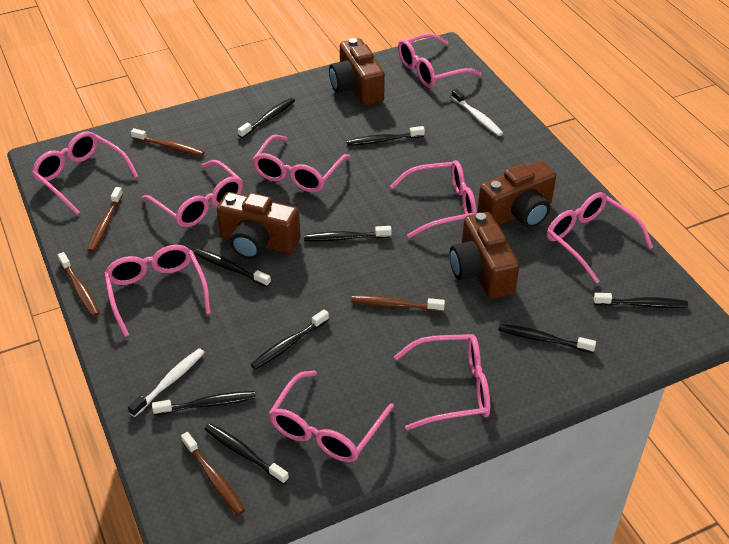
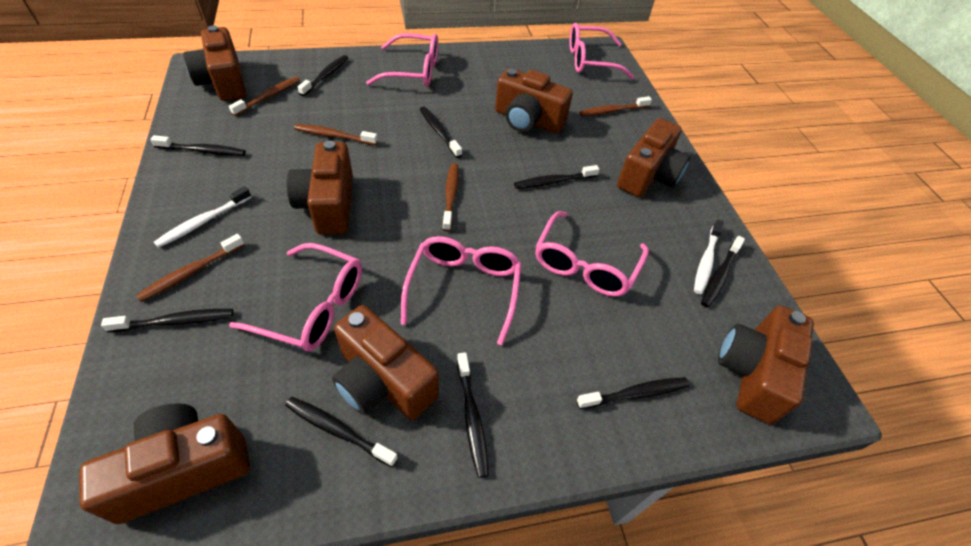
brown camera: 4 -> 7
pink glasses: 9 -> 5

